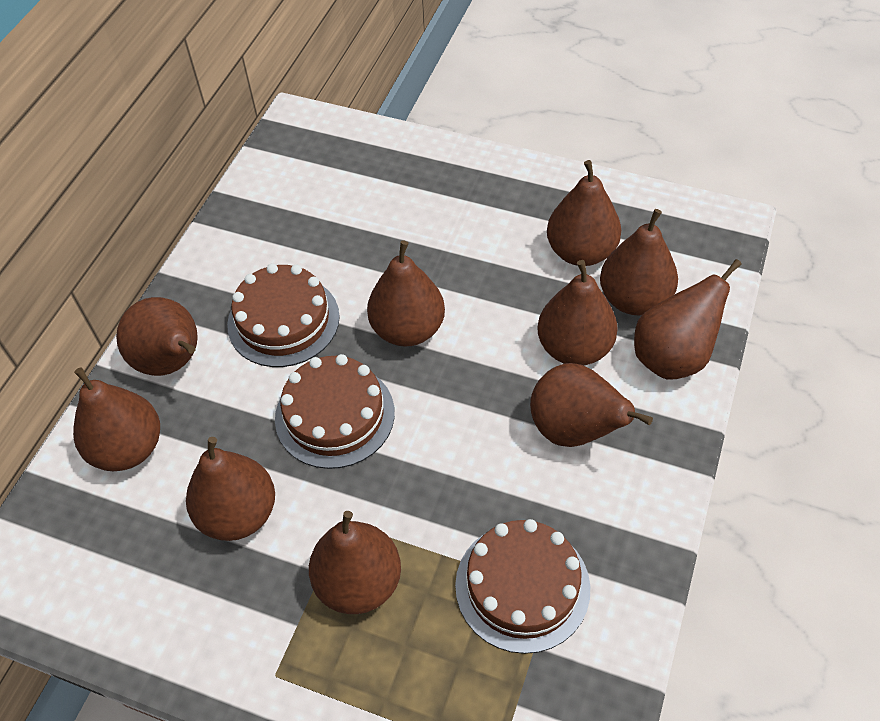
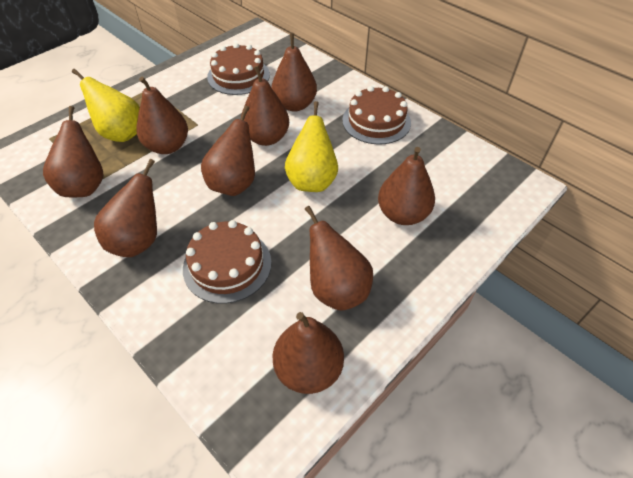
brown pear: 10 -> 9
yellow pear: 0 -> 2

